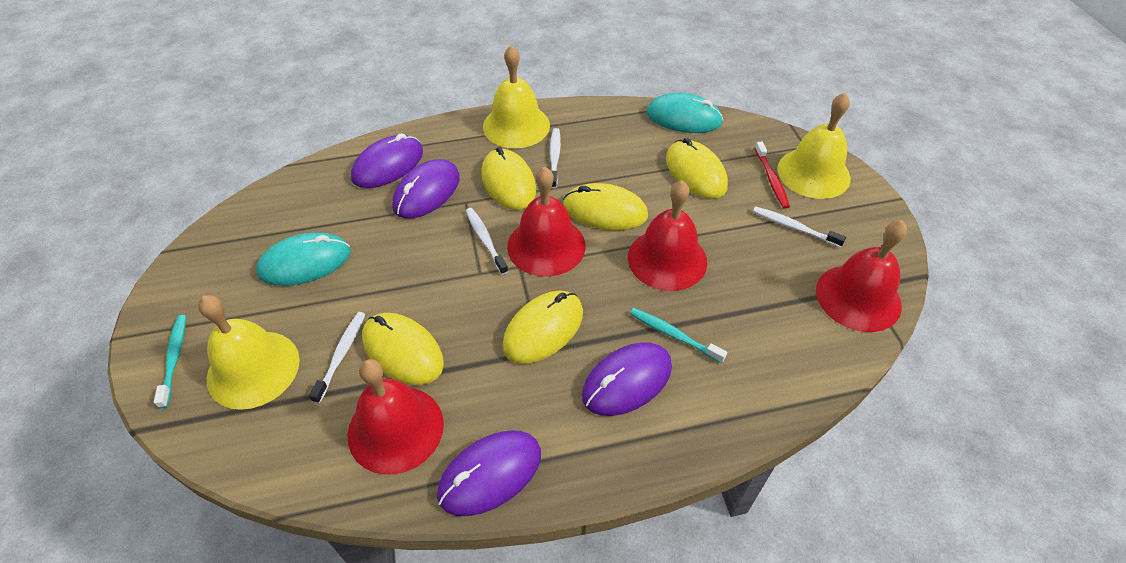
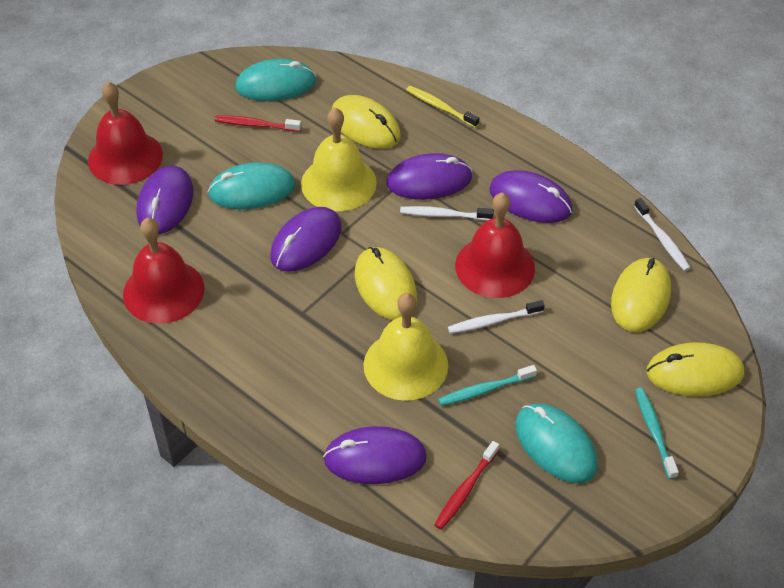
purple mouse: 4 -> 5
red bell: 4 -> 3
red toothbrush: 1 -> 2
turquoise mouse: 2 -> 3
white toothbrush: 4 -> 3
yellow bell: 3 -> 2
yellow mouse: 5 -> 4
yellow toothbrush: 0 -> 1

